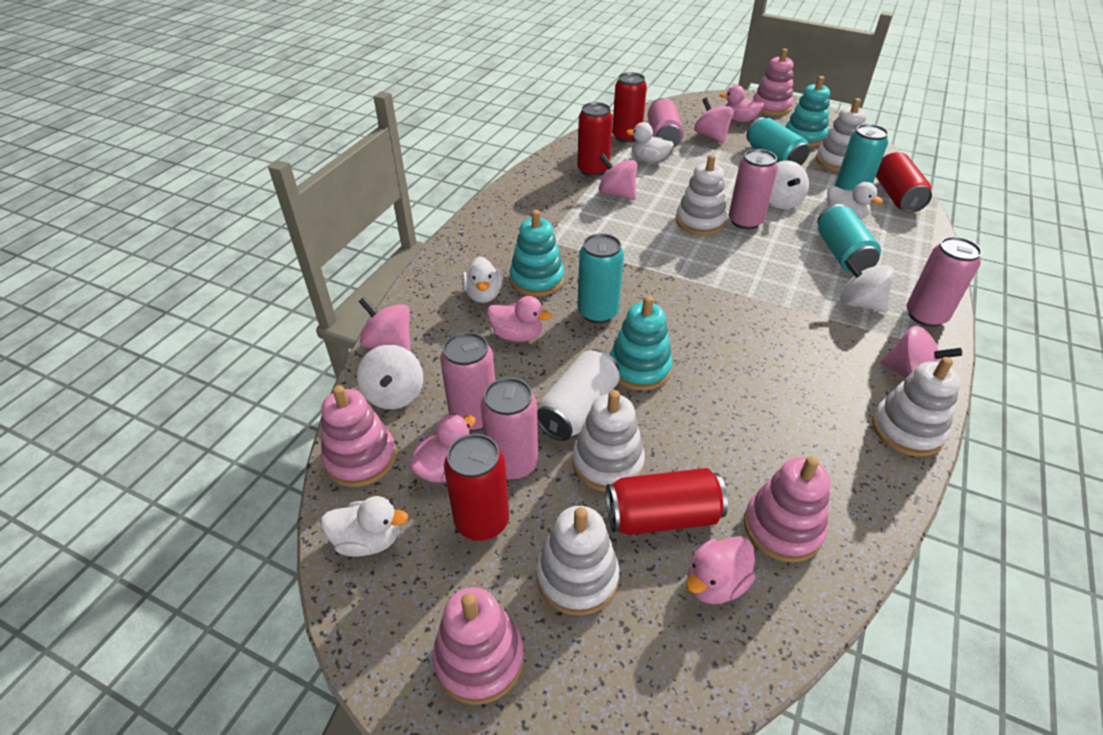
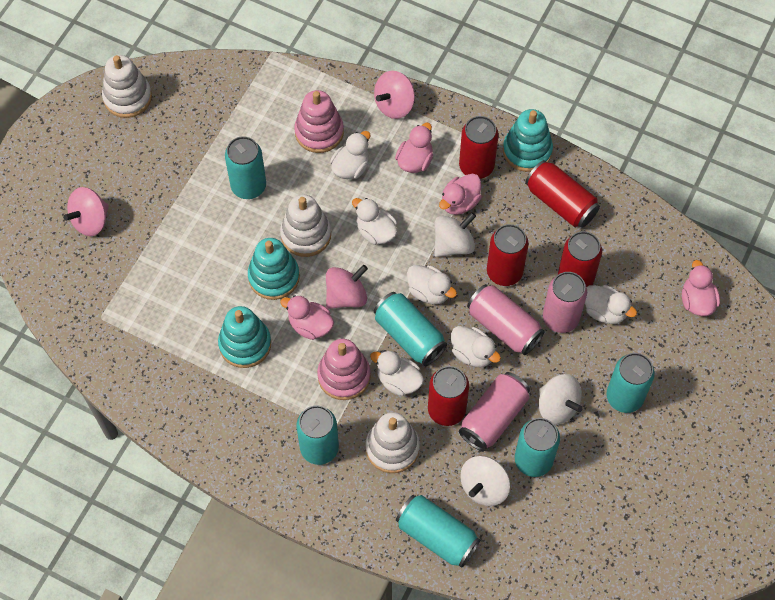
pink can: 5 -> 3
pink spinning top: 4 -> 3
pink stacking toy: 4 -> 2
turquoise can: 4 -> 6
white can: 1 -> 0
white duck: 4 -> 6
white stacking toy: 5 -> 3

